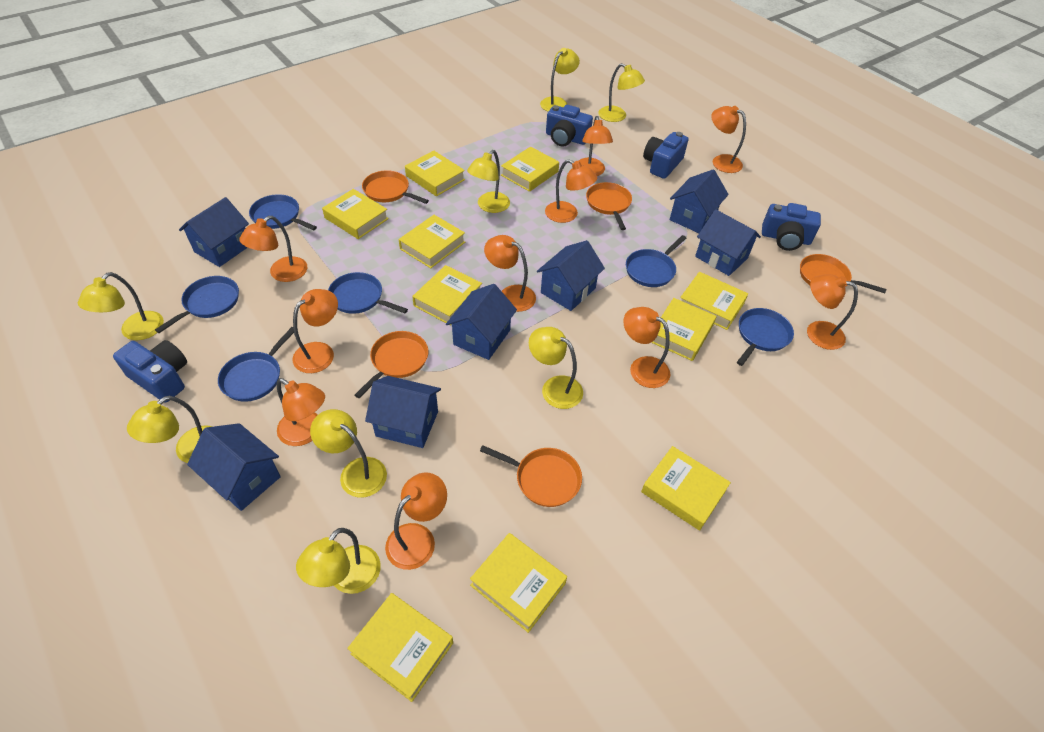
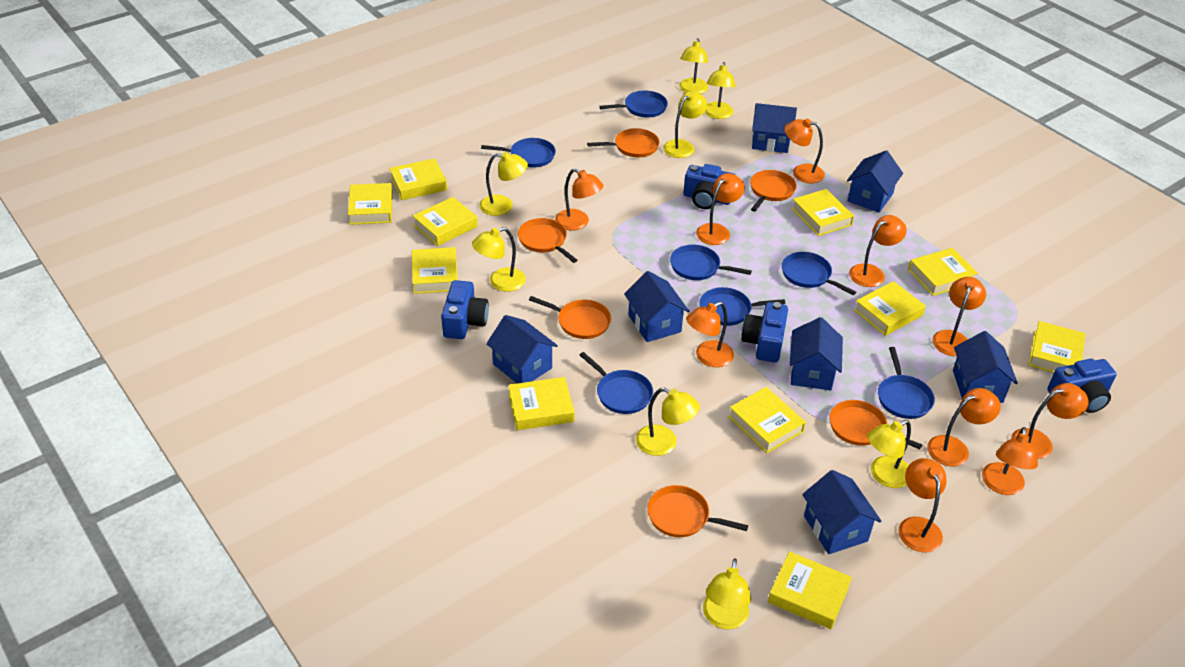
blue pan: 6 -> 7
orange pan: 5 -> 6
yellow book: 10 -> 11

